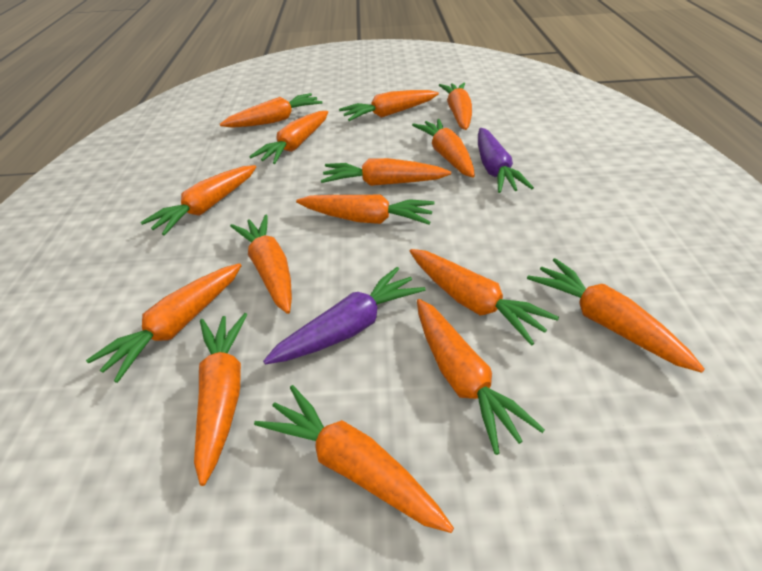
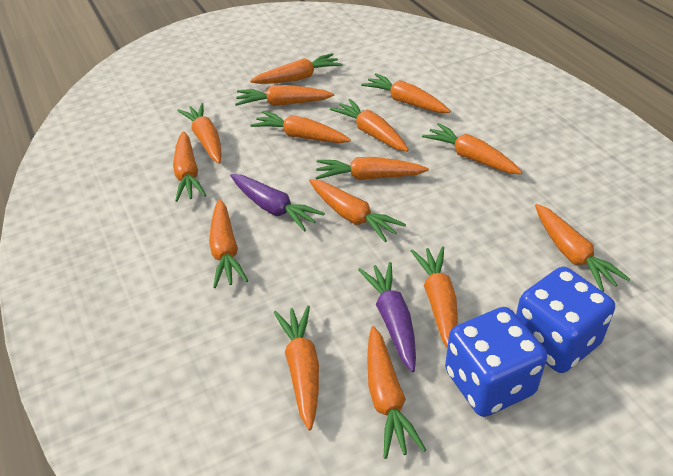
blue dice: 0 -> 2

